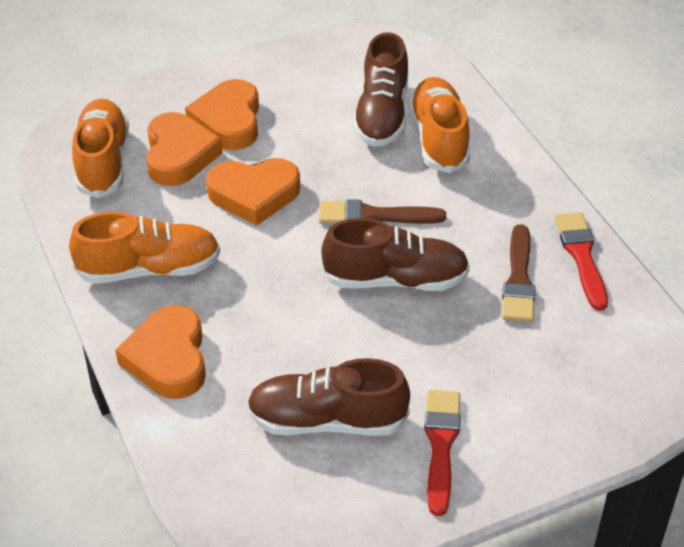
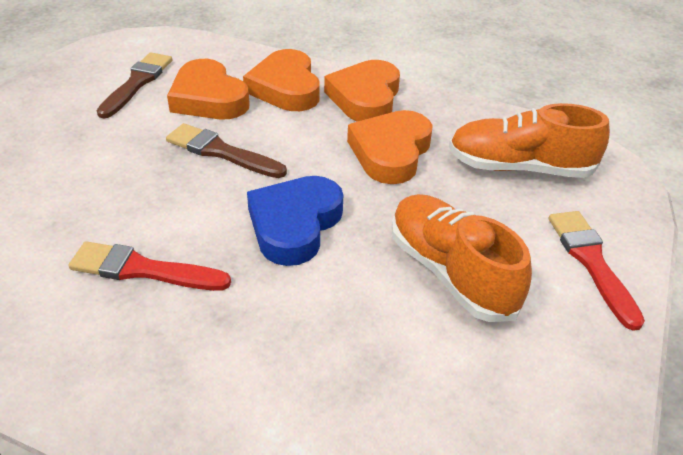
blue heart: 0 -> 1
brown shoe: 3 -> 0
orange shoe: 3 -> 2

